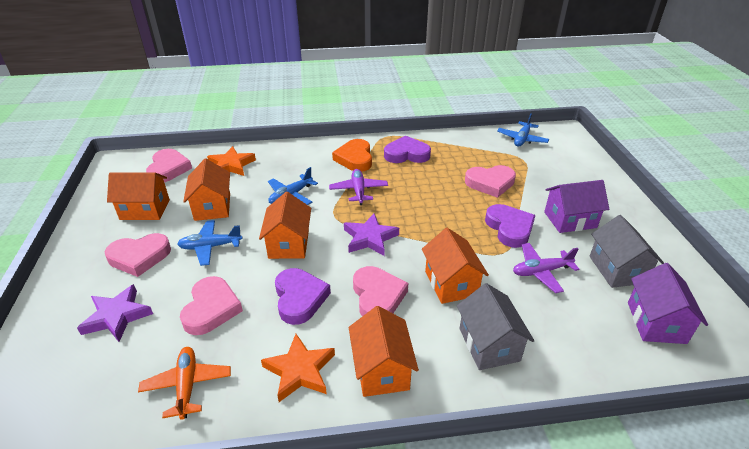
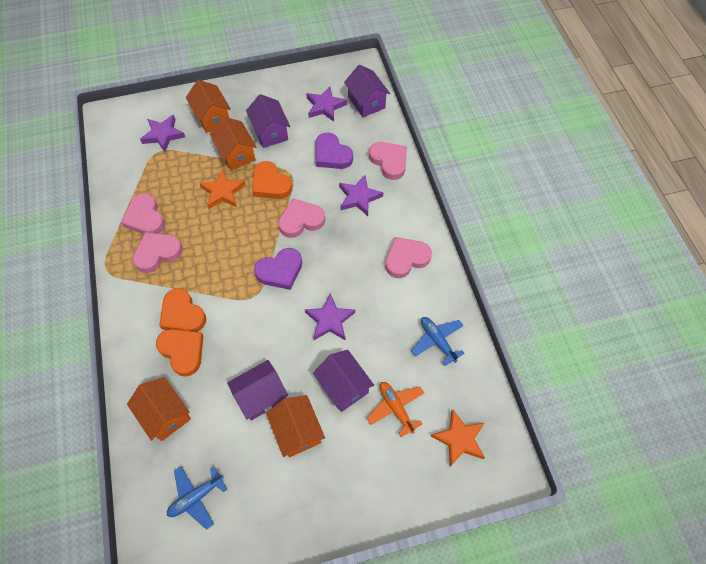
blue plane: 3 -> 2
grey house: 2 -> 0
orange heart: 1 -> 3
orange house: 5 -> 4
purple heart: 3 -> 2
purple house: 2 -> 4
purple plane: 2 -> 0
purple star: 2 -> 4

